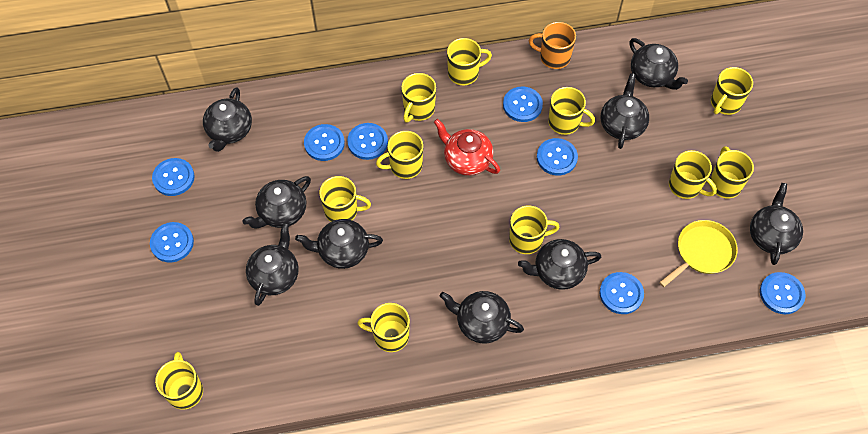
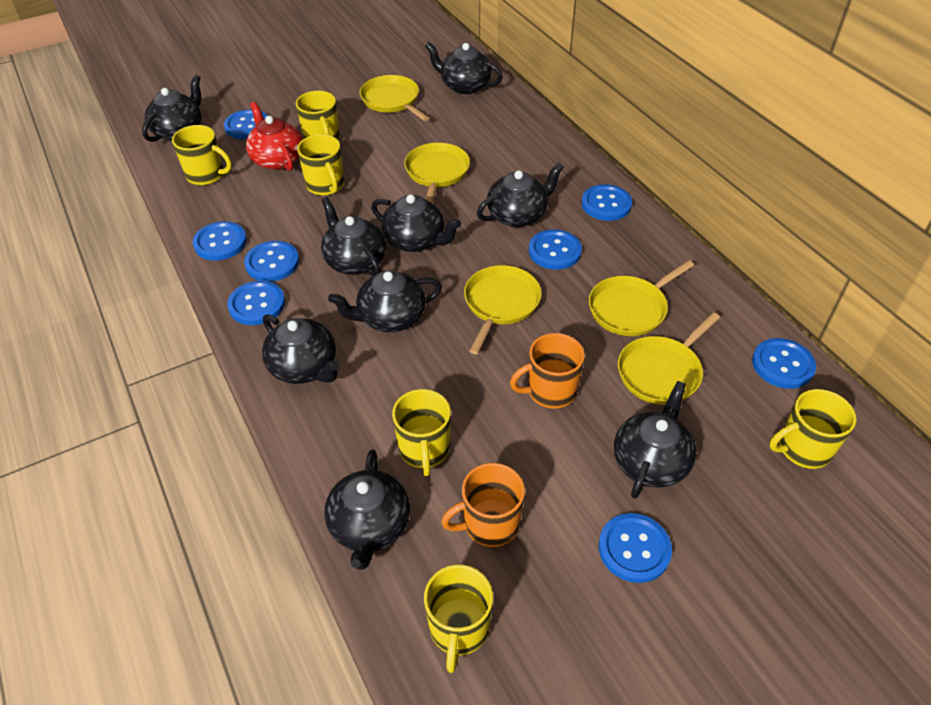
orange mug: 1 -> 2
yellow mug: 11 -> 6
yellow pan: 1 -> 5

